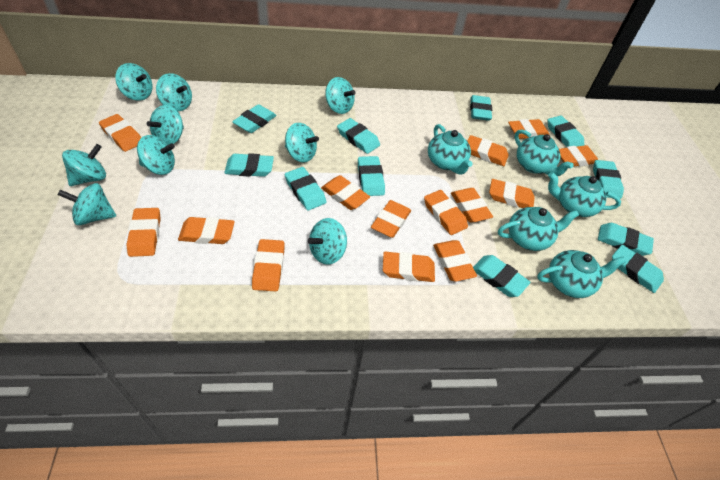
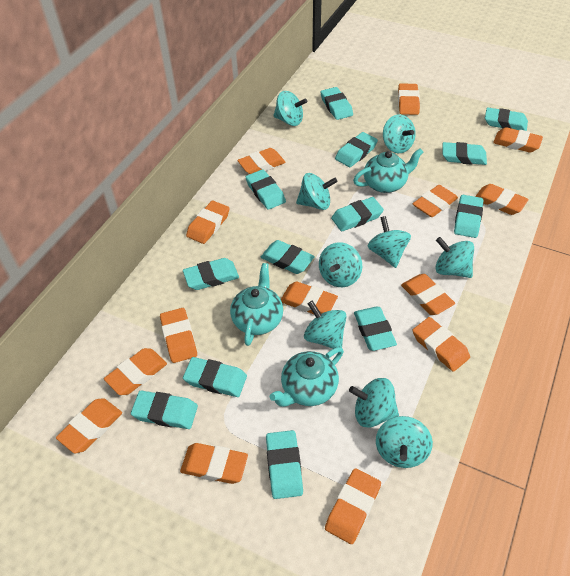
turquoise eraser: 11 -> 13
turquoise teapot: 5 -> 3

